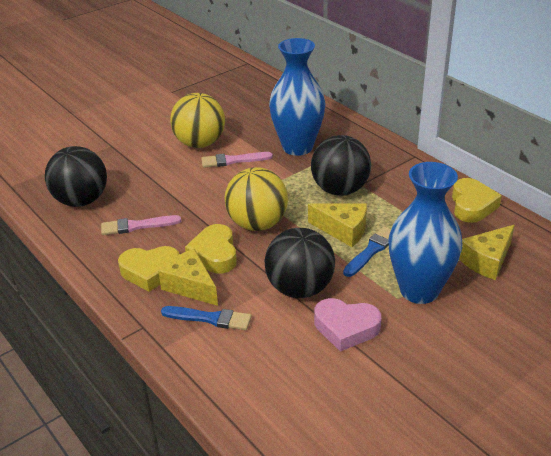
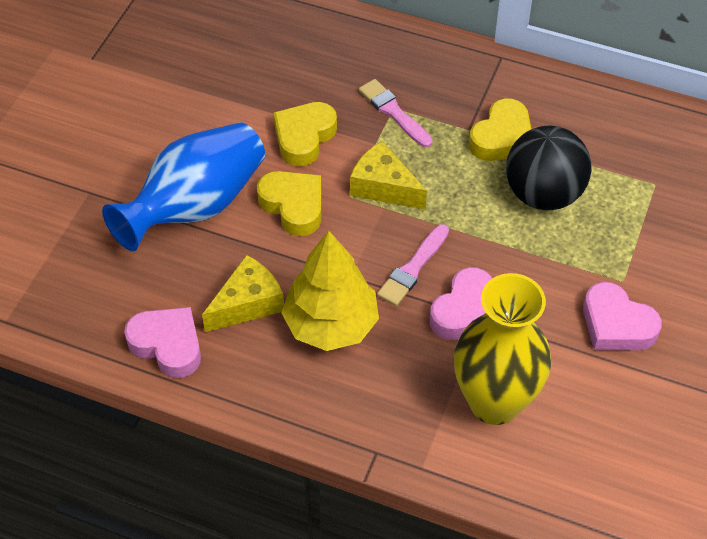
black ball: 3 -> 1
blue brush: 2 -> 0
blue vase: 2 -> 1
pink heart: 1 -> 3
yellow ball: 2 -> 0
yellow cheese: 3 -> 2
yellow tree: 0 -> 1
yellow vase: 0 -> 1

